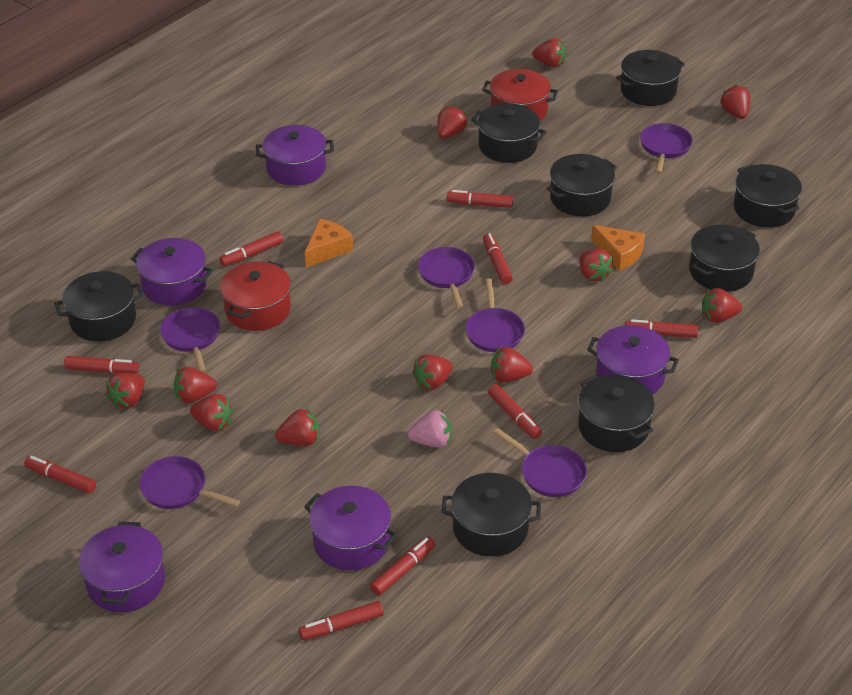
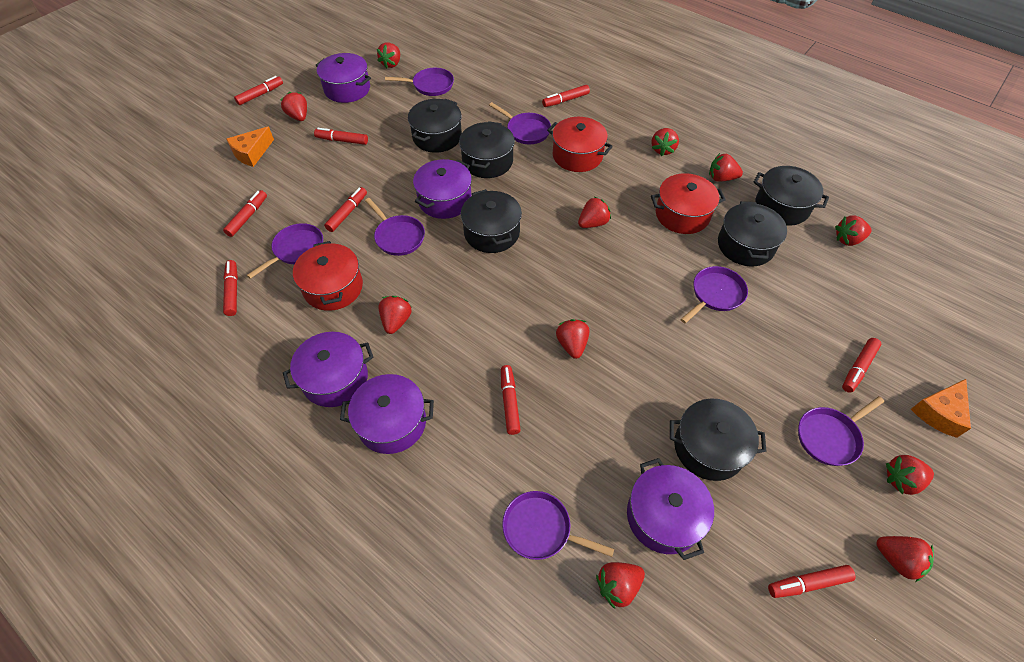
black pot: 8 -> 6
pink strawberry: 1 -> 0
purple pan: 6 -> 7
red pot: 2 -> 3

